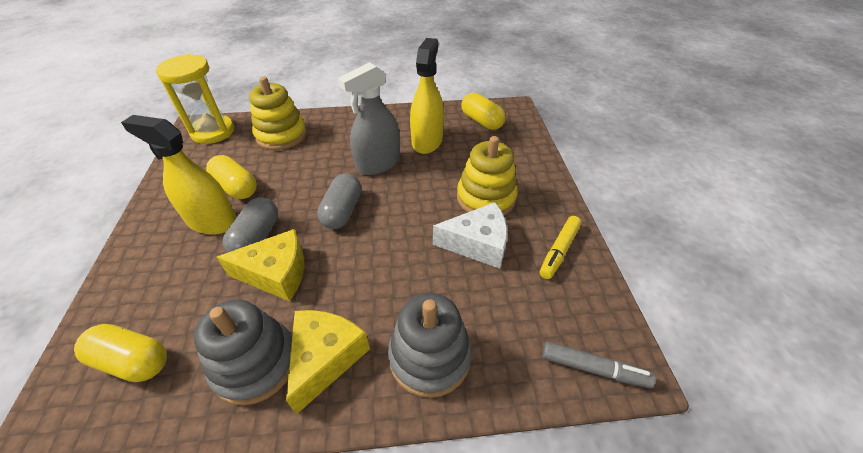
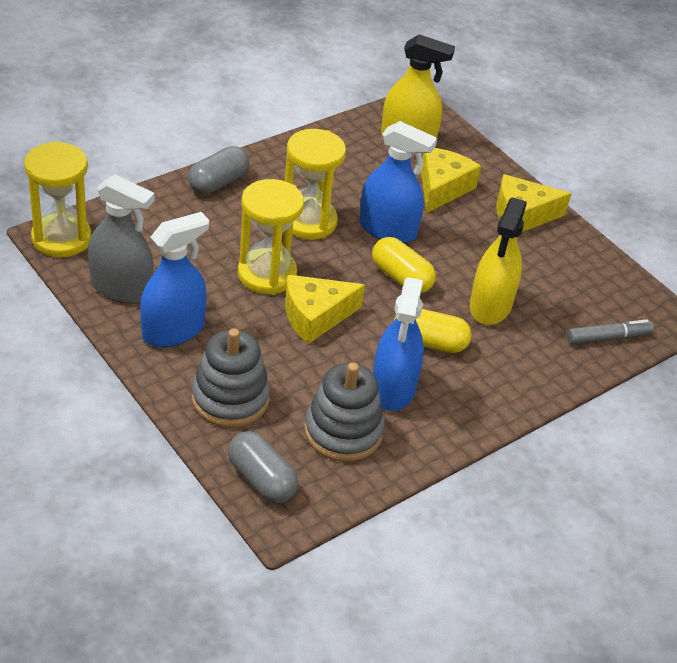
blue spray bottle: 0 -> 3
white cheese: 1 -> 0
yellow capsule: 3 -> 2
yellow cheese: 2 -> 3
yellow hourglass: 1 -> 3
yellow marker: 1 -> 0
yellow stacking toy: 2 -> 0

